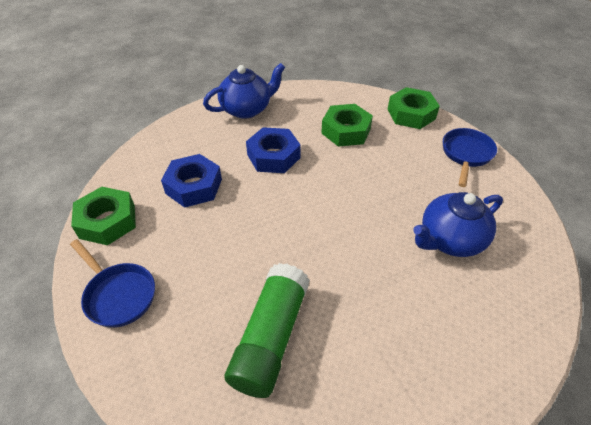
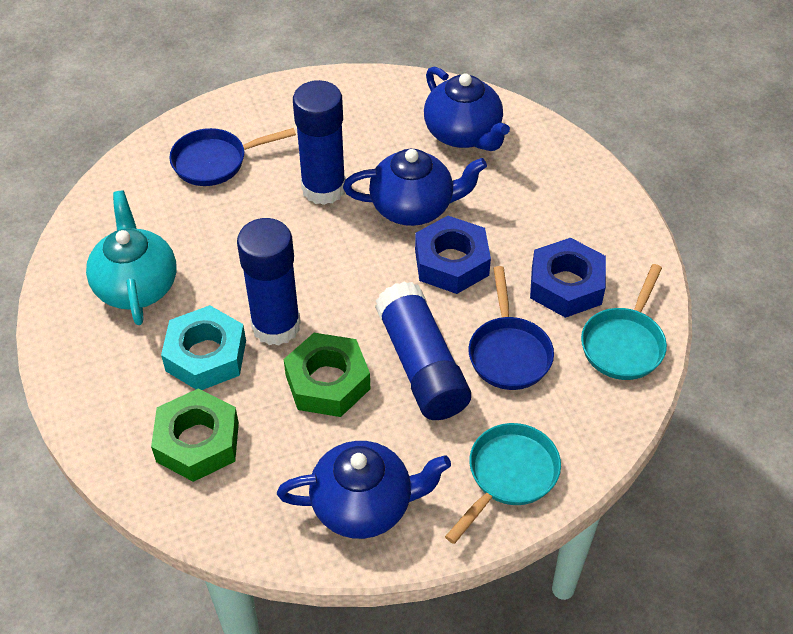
blue glue stick: 0 -> 3
blue teapot: 2 -> 3
green glue stick: 1 -> 0
green nut: 3 -> 2
turquoise nut: 0 -> 1
turquoise pan: 0 -> 2
turquoise teapot: 0 -> 1

